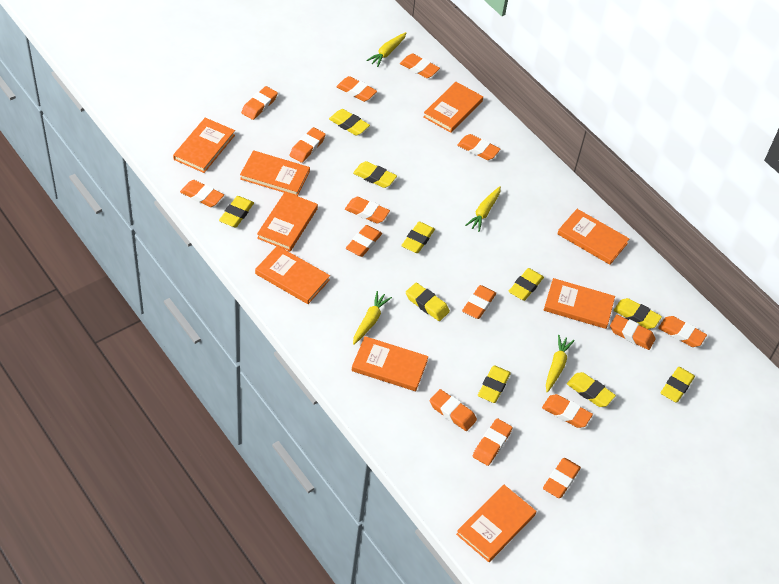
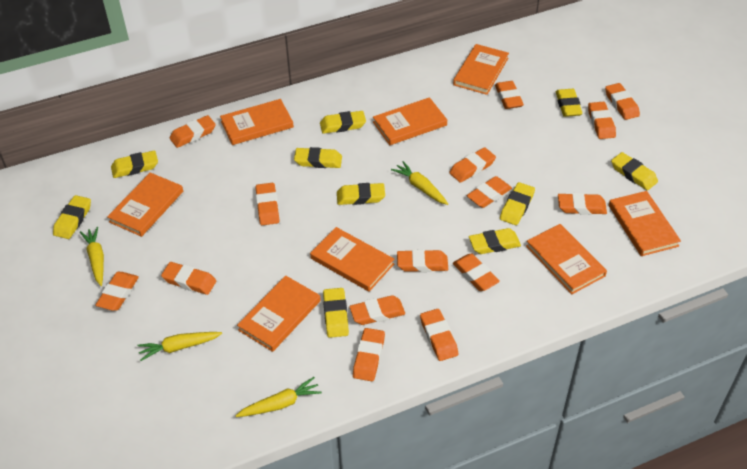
orange book: 9 -> 8

